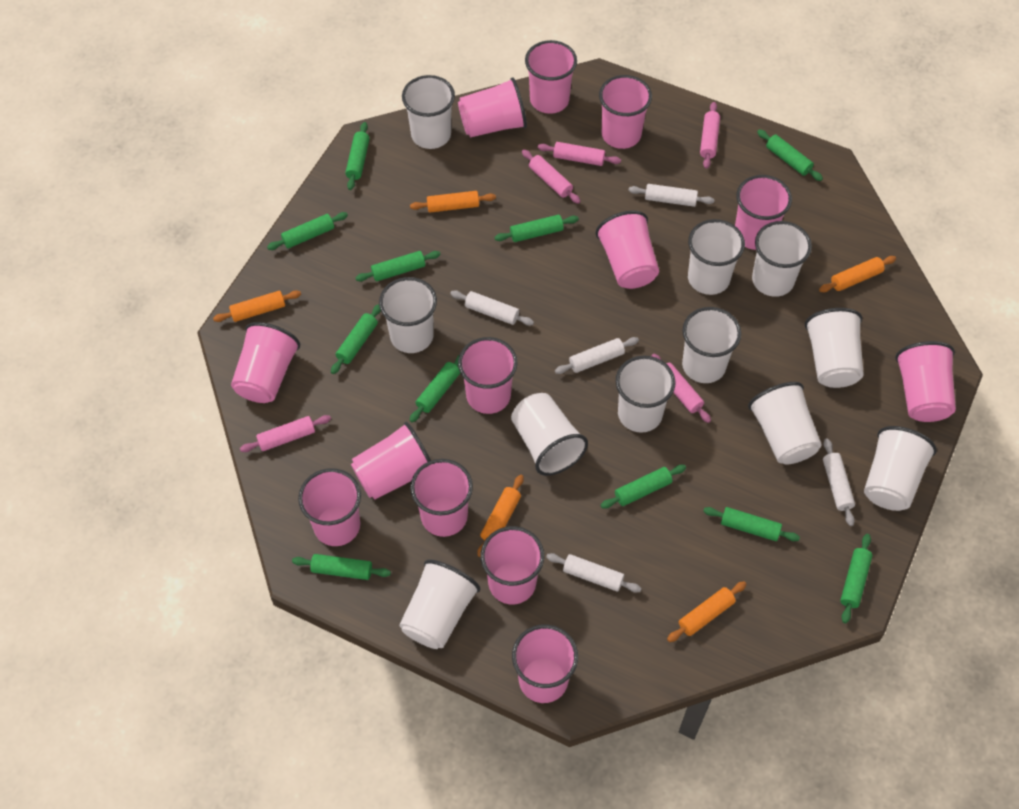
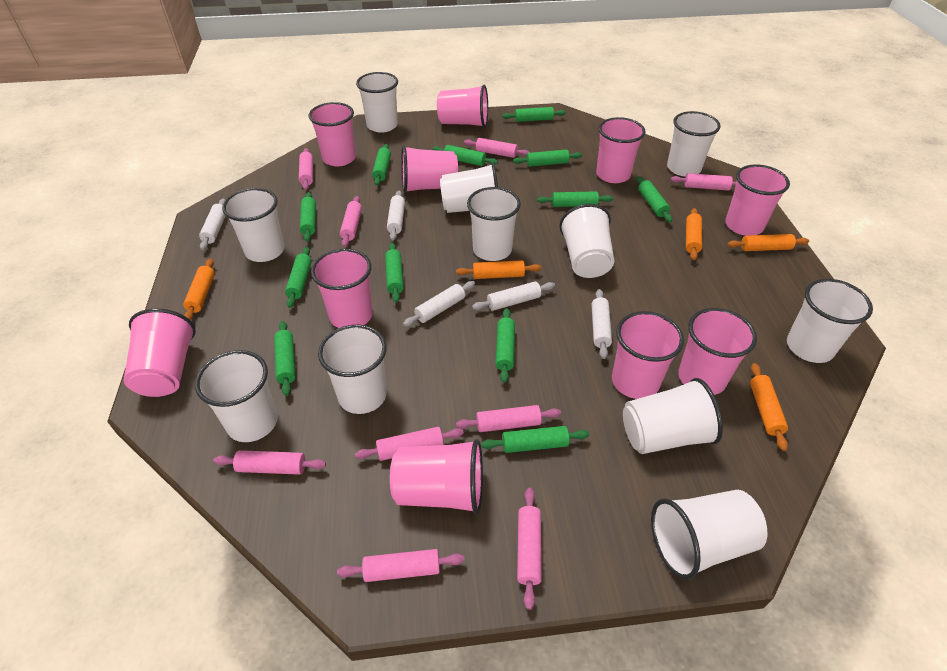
green rolling pin: 11 -> 12
pink cup: 13 -> 10
pink rolling pin: 5 -> 9

